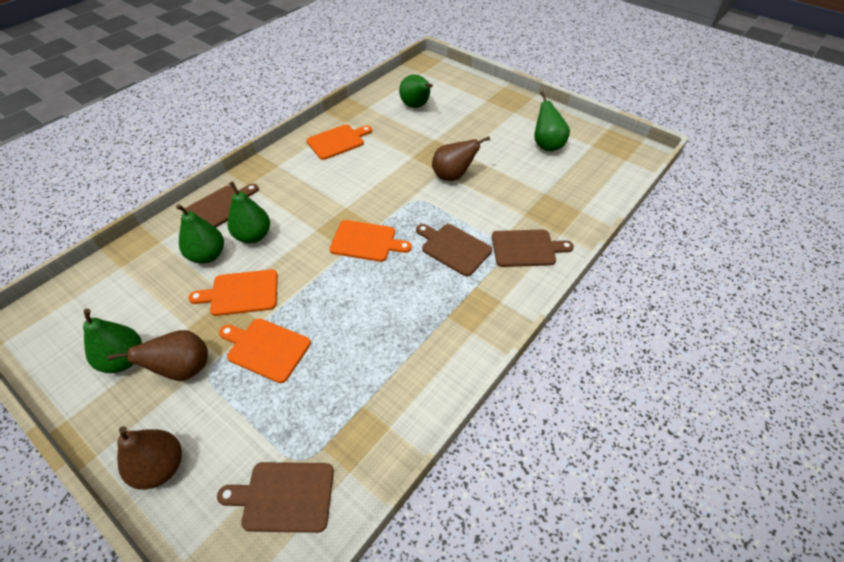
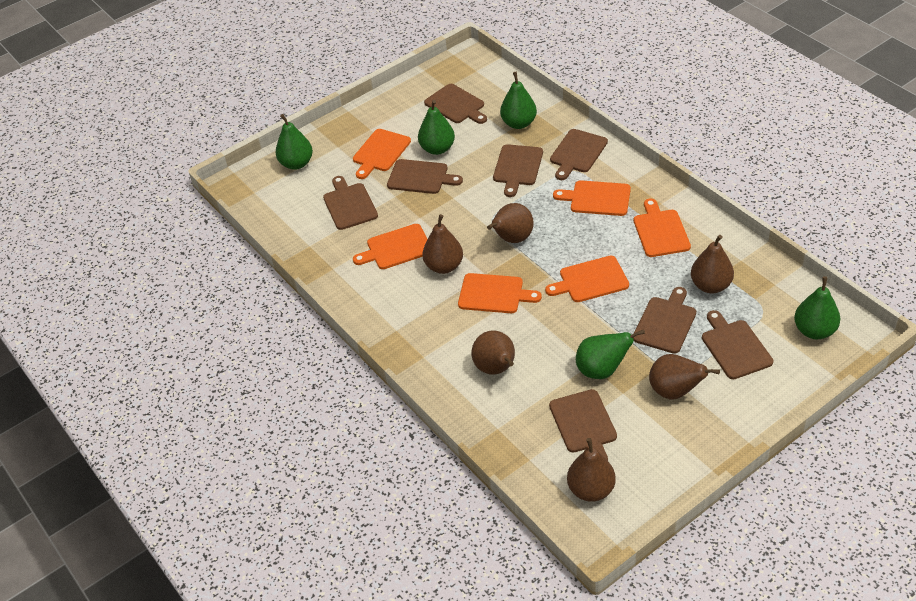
brown cutting board: 4 -> 8
brown pear: 3 -> 6
orange cutting board: 4 -> 6

